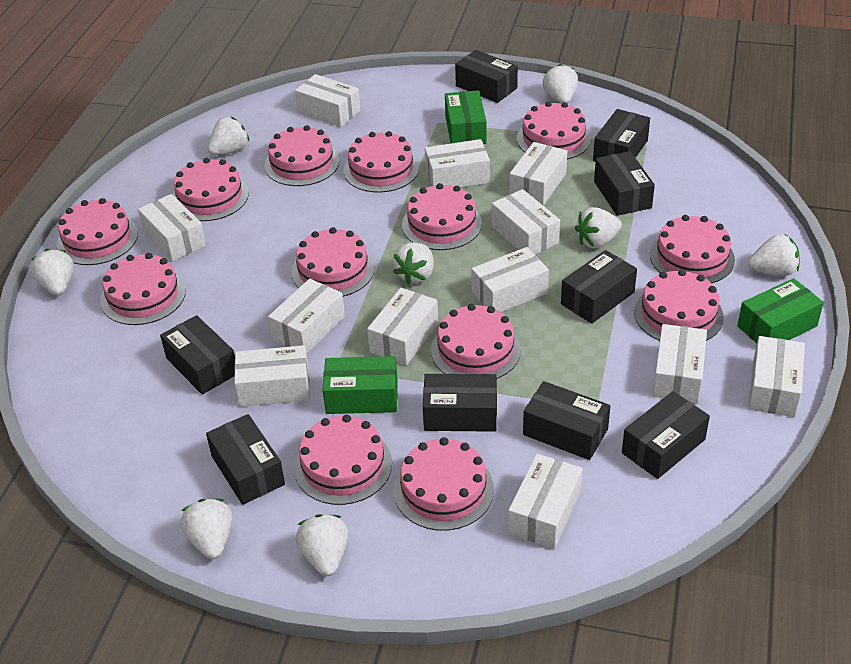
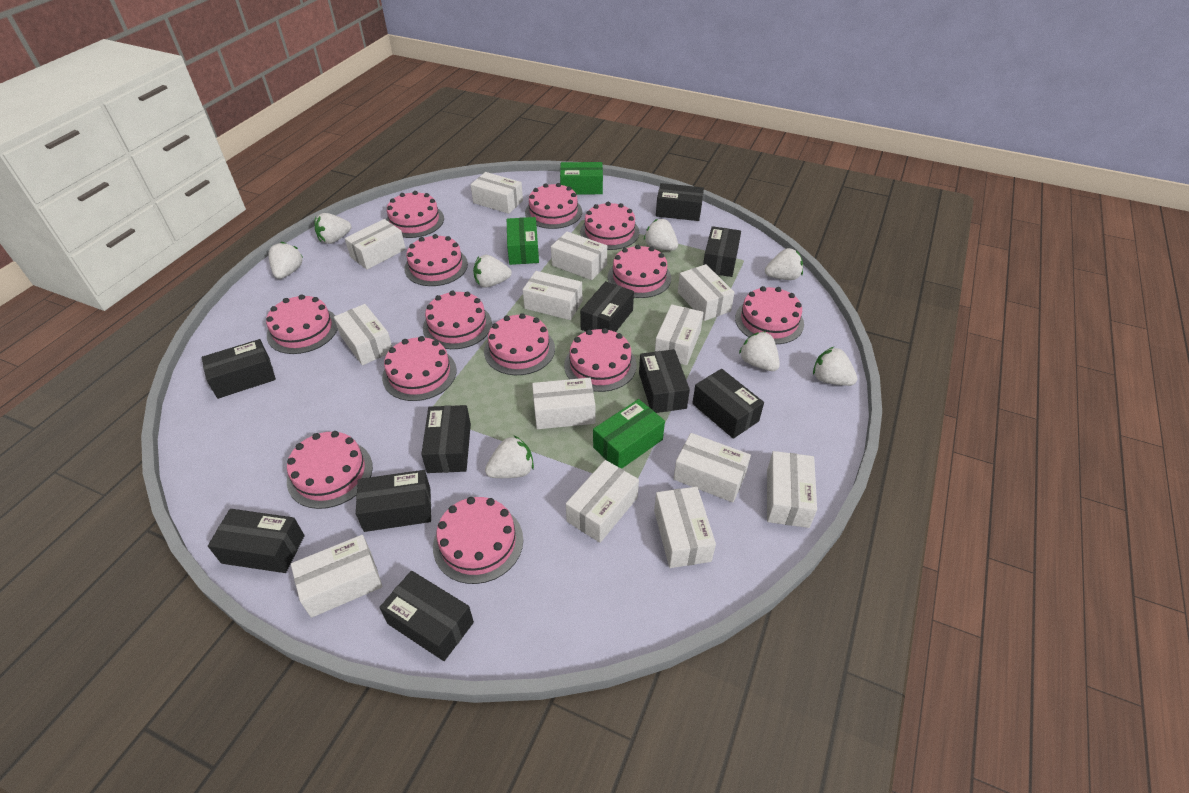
black box: 9 -> 10
white box: 12 -> 13

